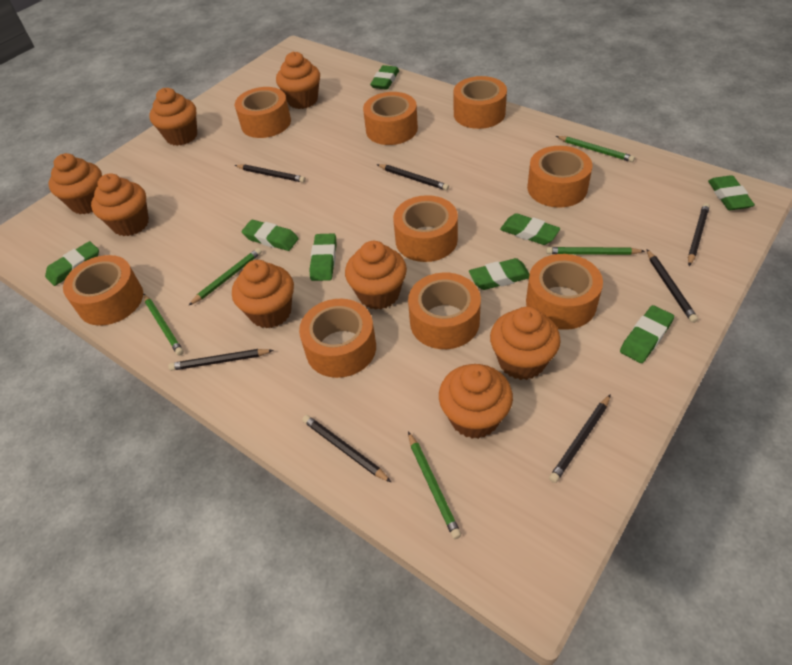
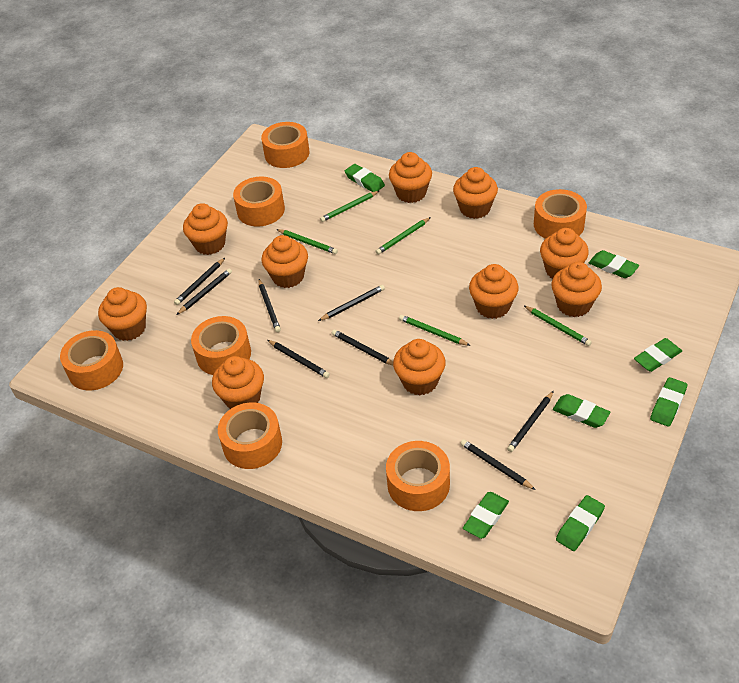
black pencil: 7 -> 8
green eraser: 8 -> 7
orange cupcake: 8 -> 10
orange tape: 9 -> 7

